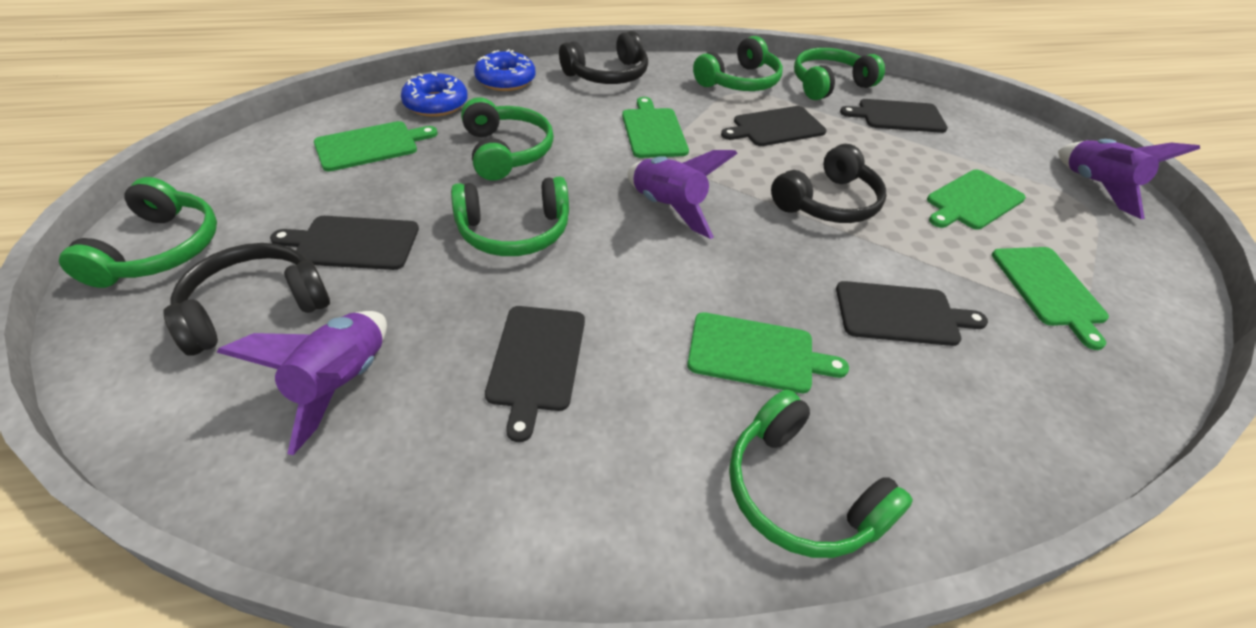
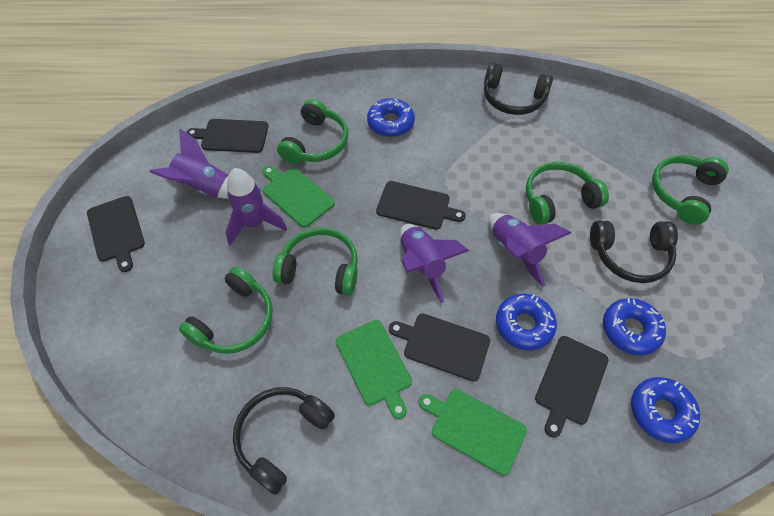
blue donut: 2 -> 4
green cutting board: 5 -> 3
green headphones: 6 -> 5
purple rocket: 3 -> 4

